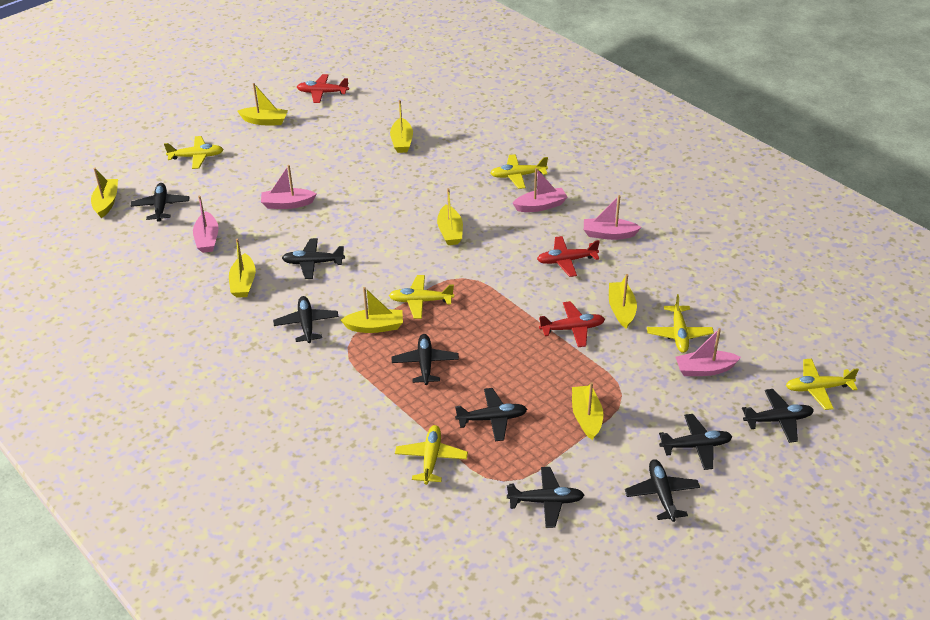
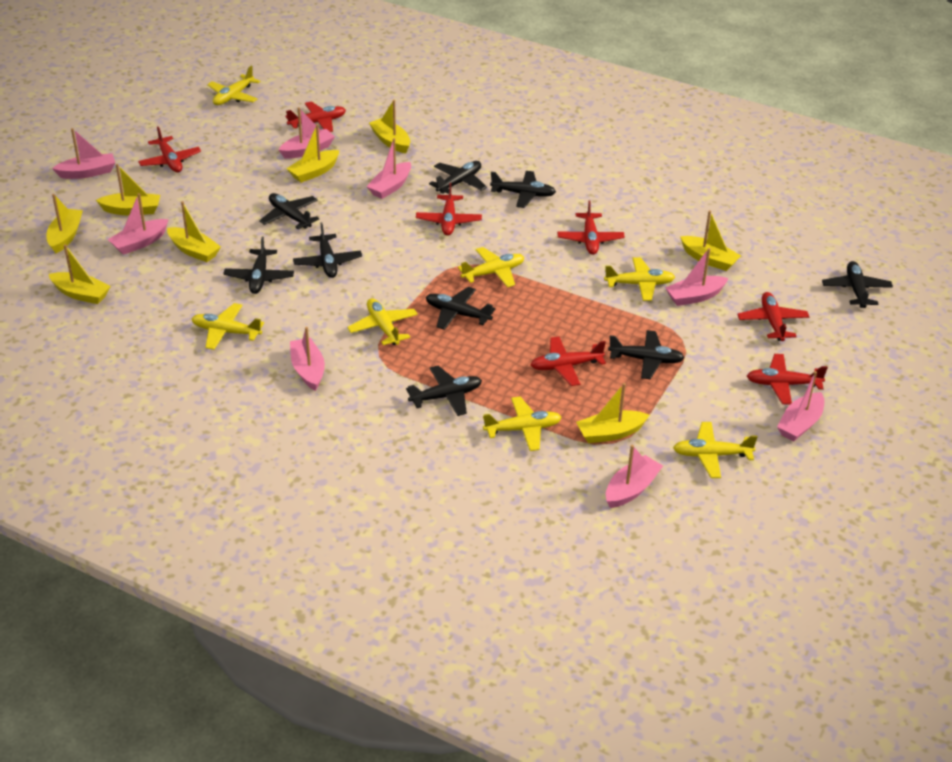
pink boat: 5 -> 8
red plane: 3 -> 7
yellow plane: 6 -> 7

